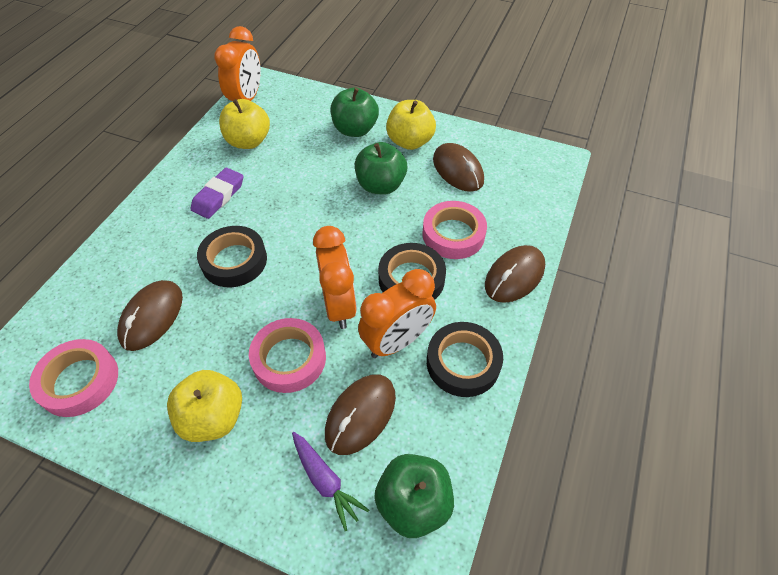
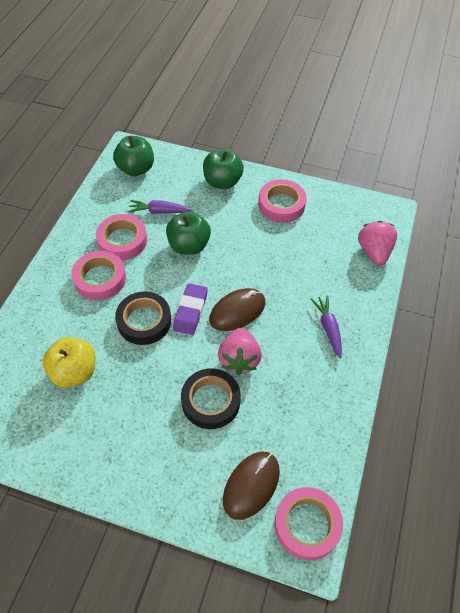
black tape: 3 -> 2
brown mouse: 4 -> 2
orange clock: 3 -> 0
pink strawberry: 0 -> 2
pink tape: 3 -> 4
purple carrot: 1 -> 2
yellow apple: 3 -> 1

